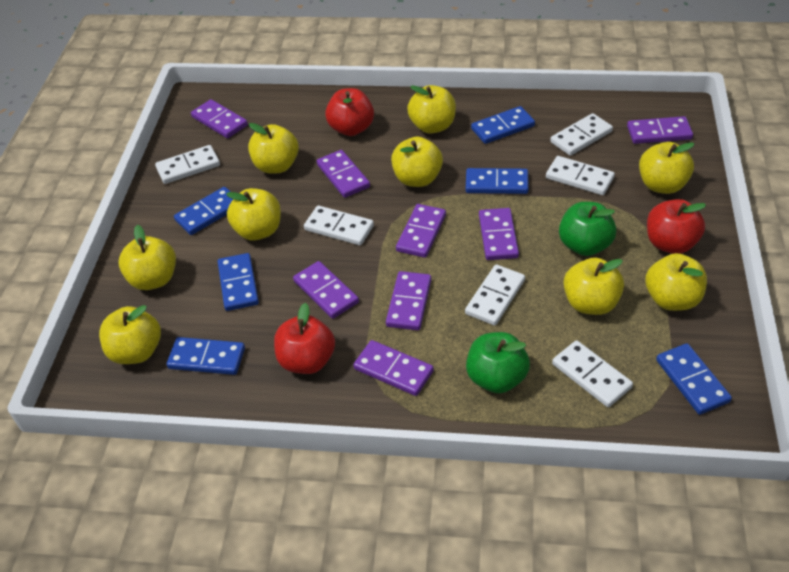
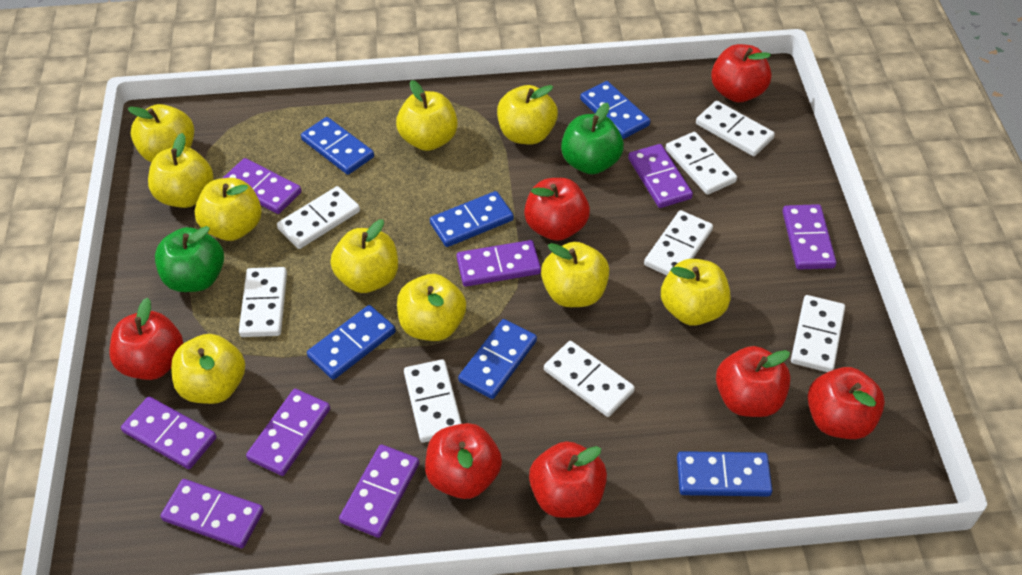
red apple: 3 -> 7
white domino: 6 -> 8
yellow apple: 9 -> 10

